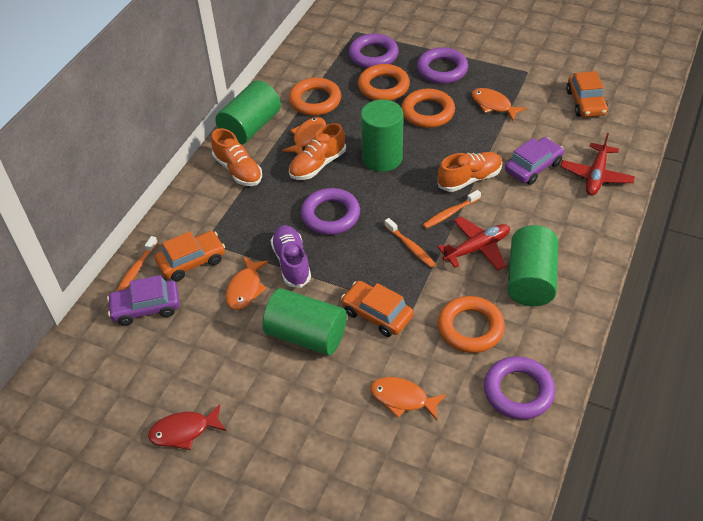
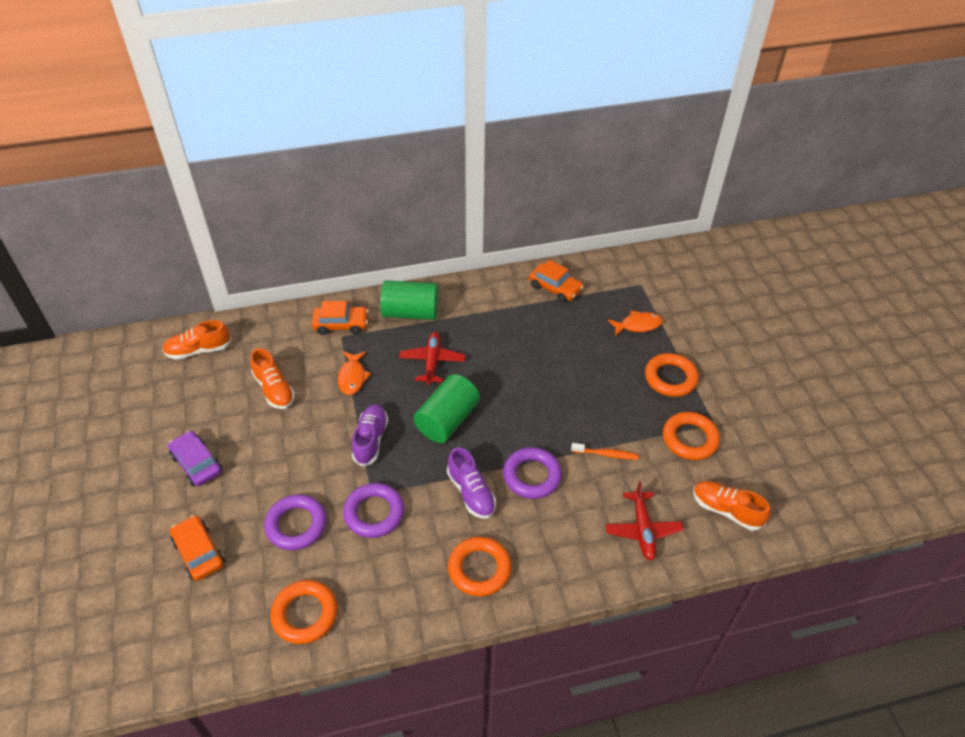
green cylinder: 4 -> 2
orange fish: 4 -> 2
orange toothbrush: 3 -> 1
purple car: 2 -> 1
purple ring: 4 -> 3
purple shoe: 1 -> 2
red fish: 1 -> 0

